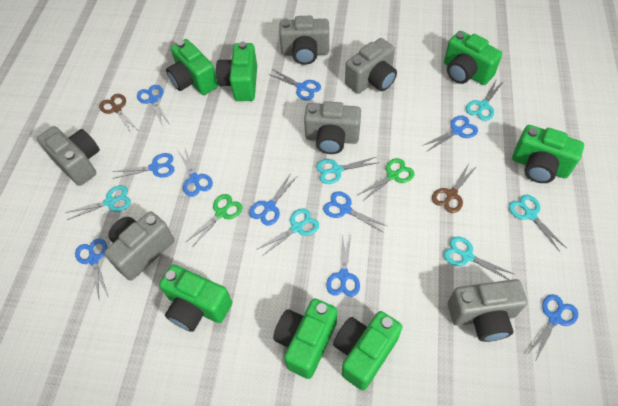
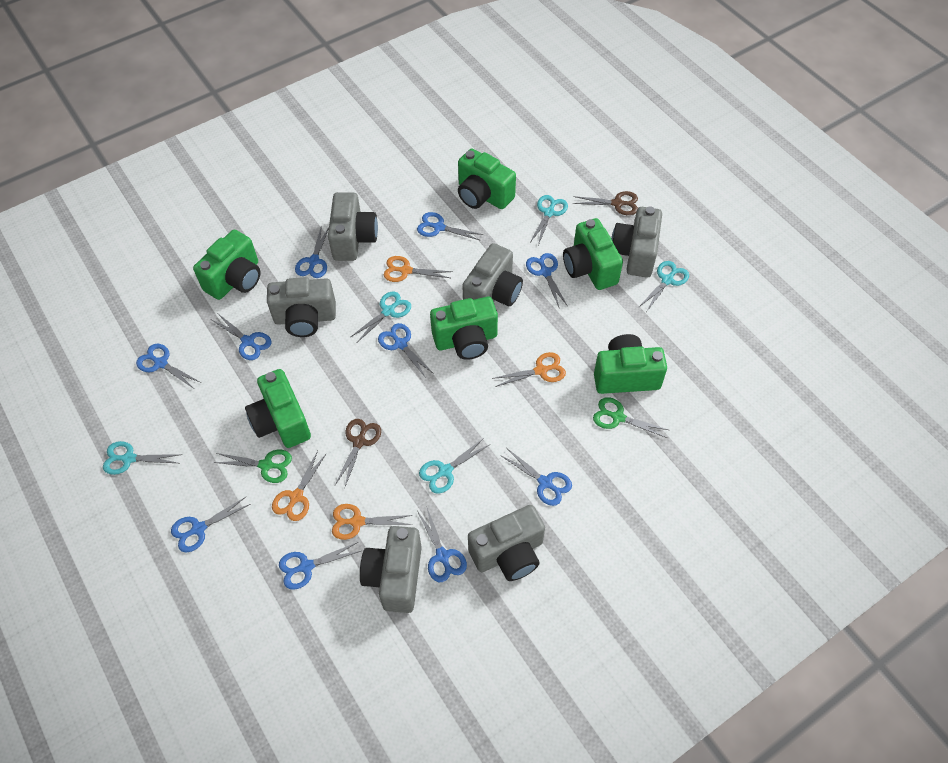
green camera: 7 -> 6
orange scissors: 0 -> 4
turquoise scissors: 6 -> 5

